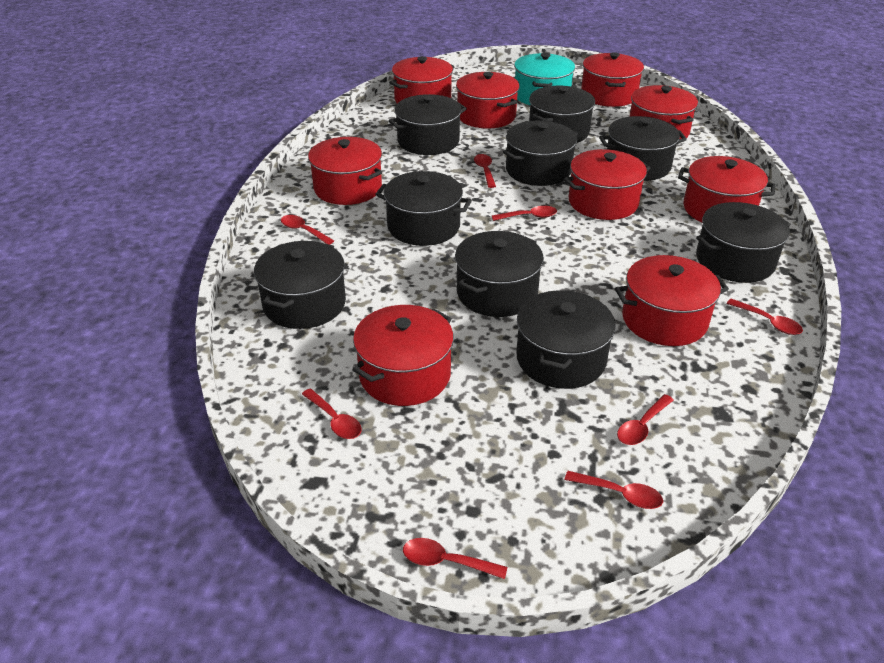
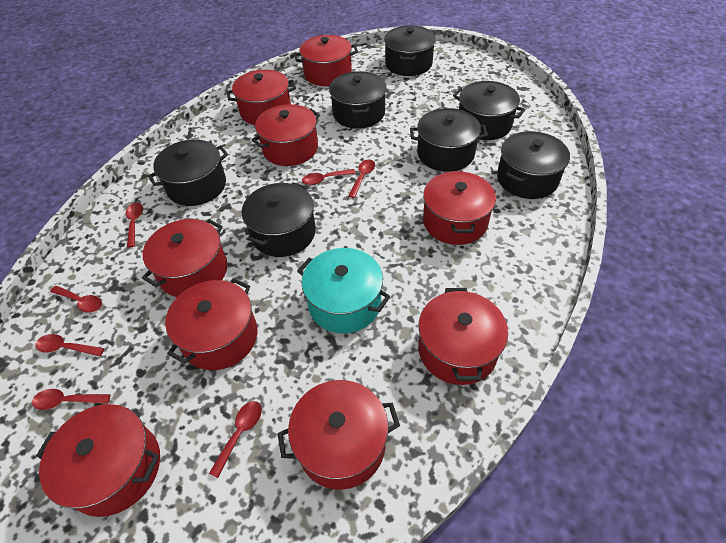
black pot: 9 -> 7
red spoon: 8 -> 7

